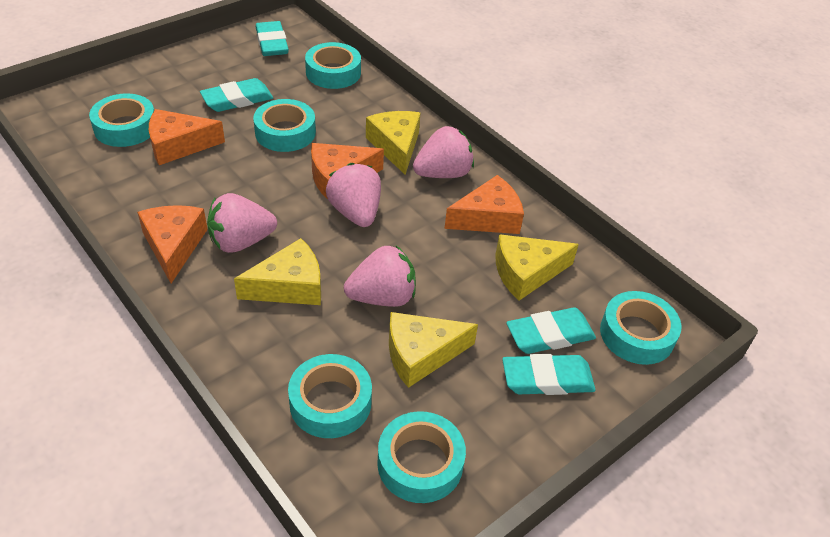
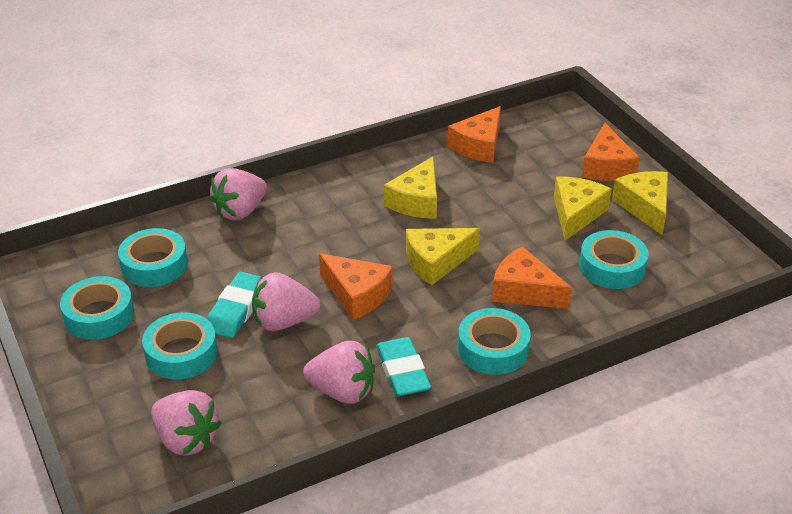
turquoise eraser: 4 -> 2
turquoise tape: 6 -> 5

